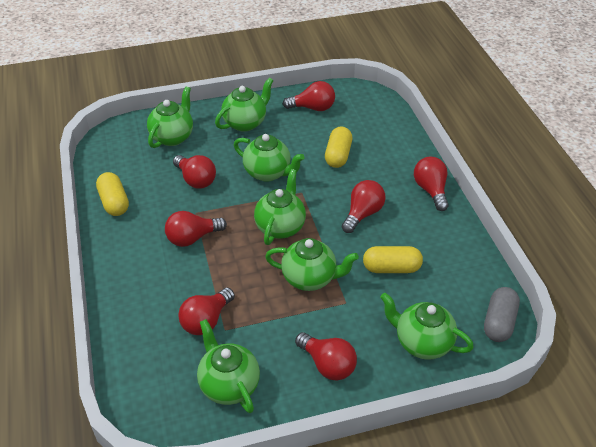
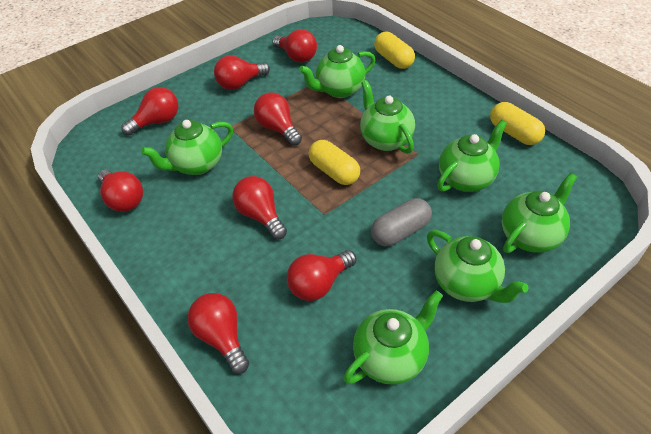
red light bulb: 7 -> 8

